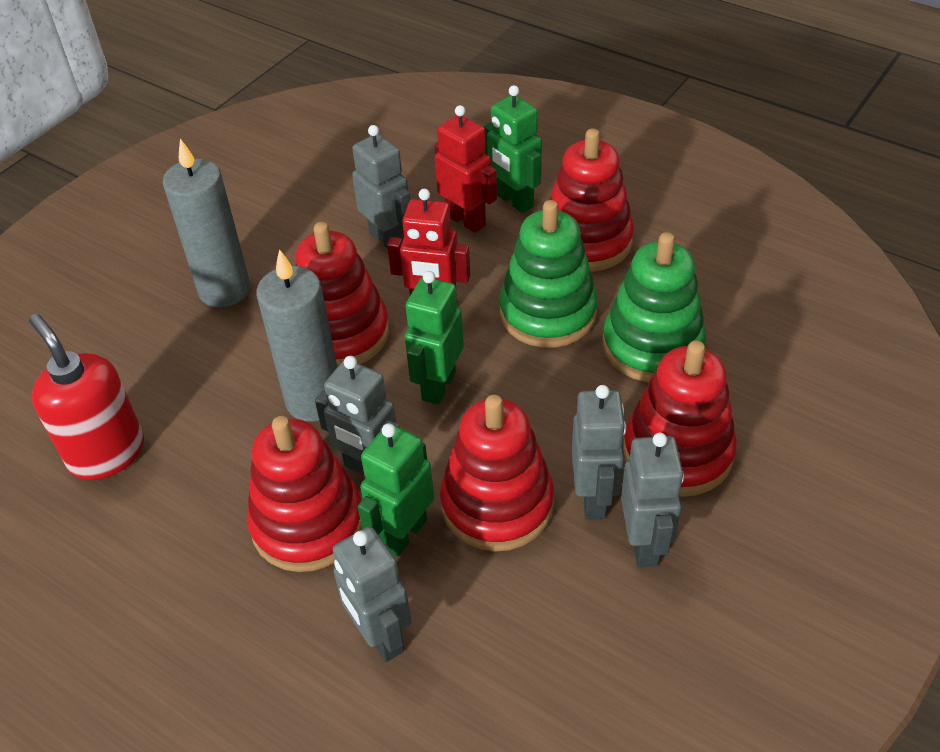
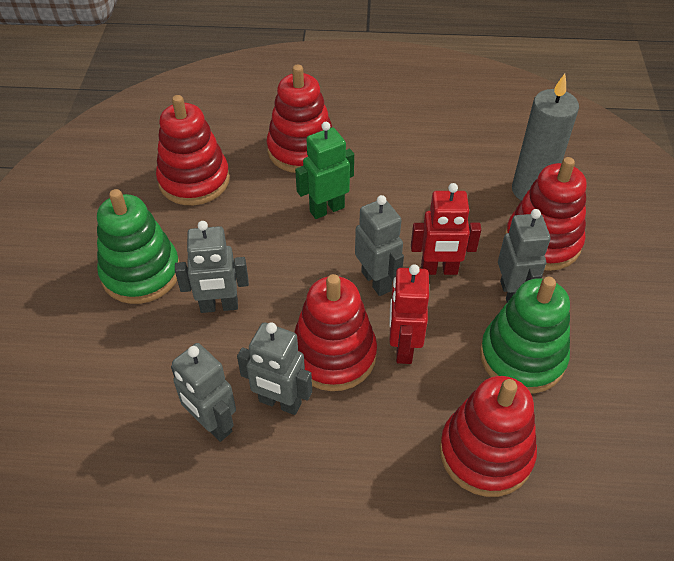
green robot: 3 -> 1
grey candle: 2 -> 1
red soap dispenser: 1 -> 0

